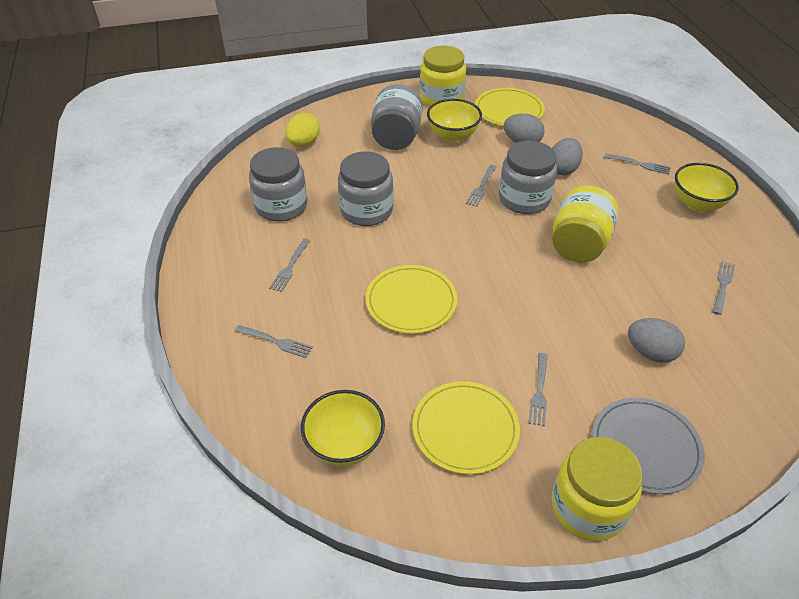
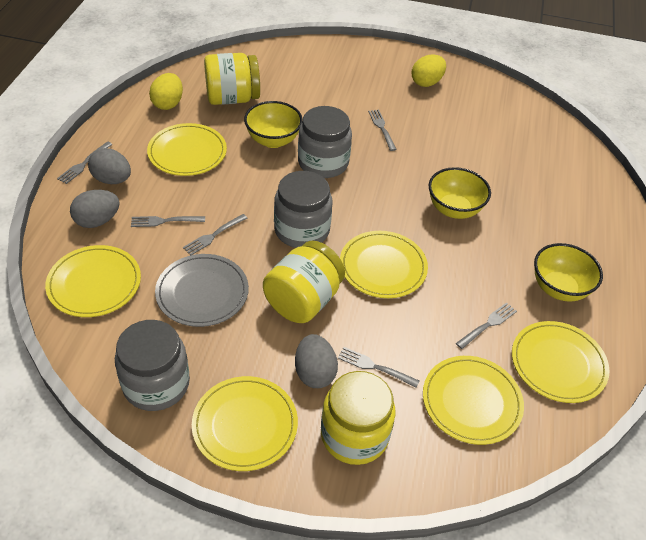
grey jar: 4 -> 3
yellow egg: 1 -> 2
yellow plate: 3 -> 6

